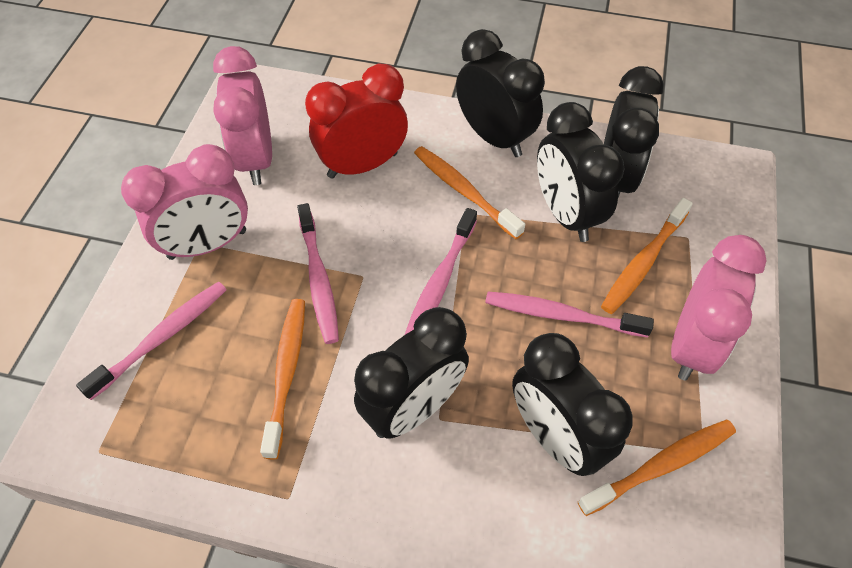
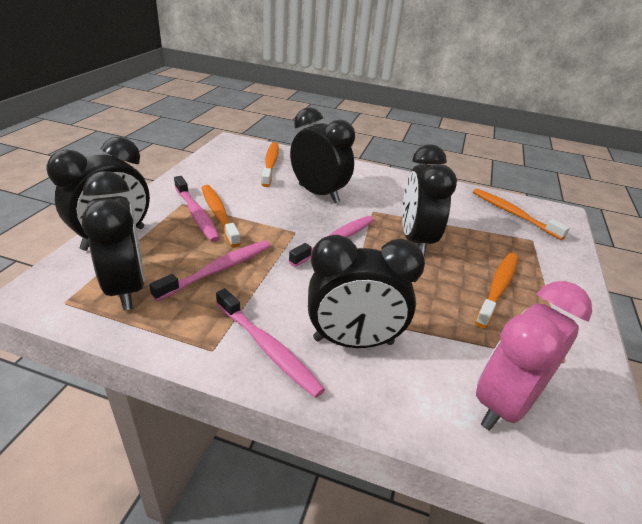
pink clock: 3 -> 1
red clock: 1 -> 0

